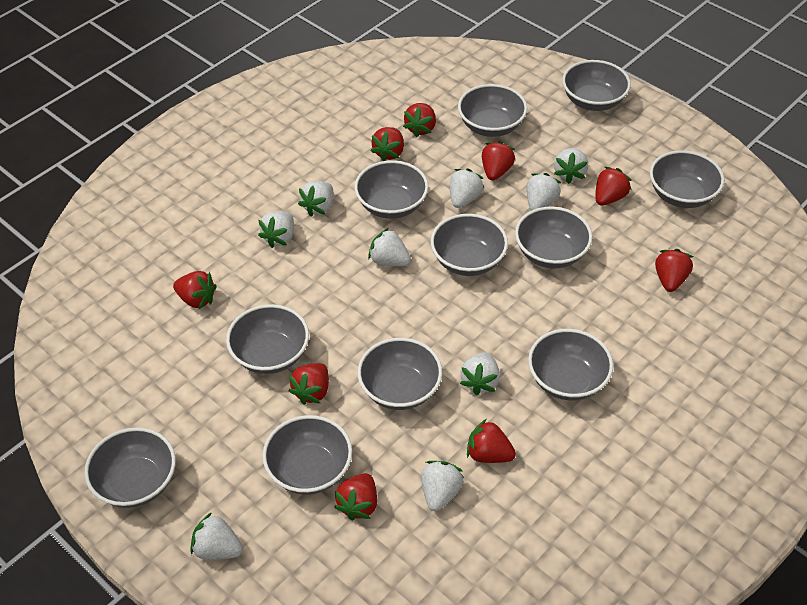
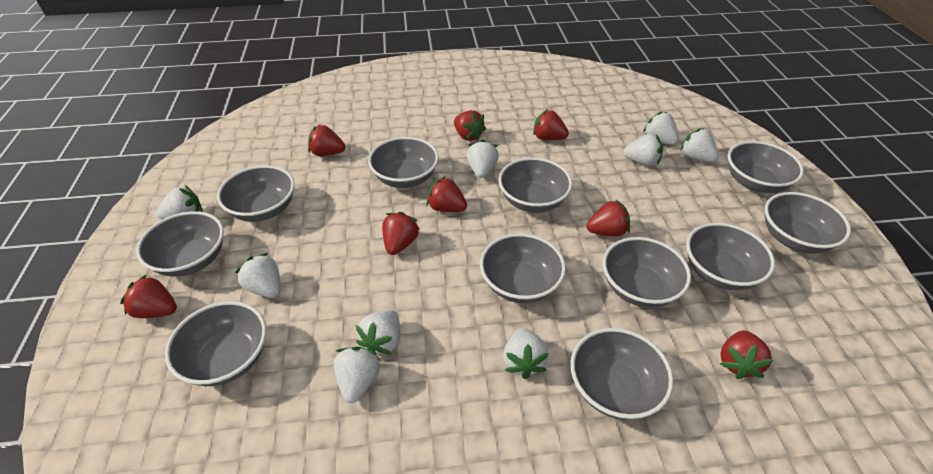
red strawberry: 9 -> 8

